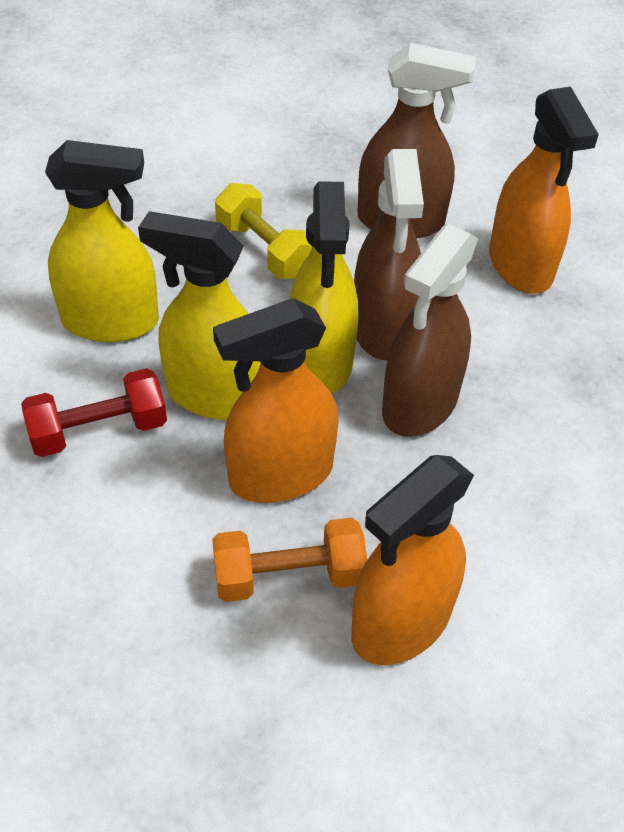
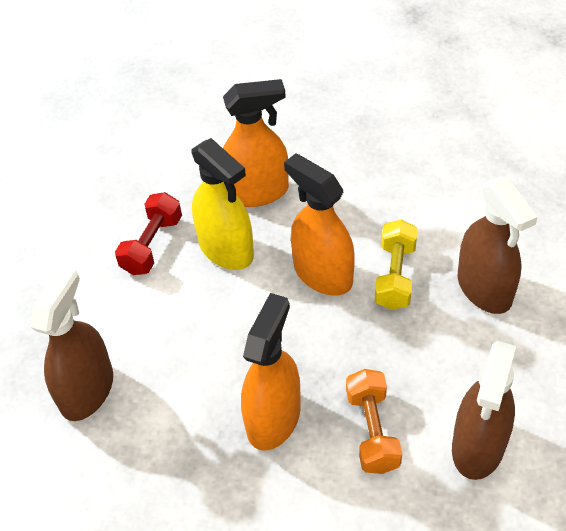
yellow spray bottle: 3 -> 1

